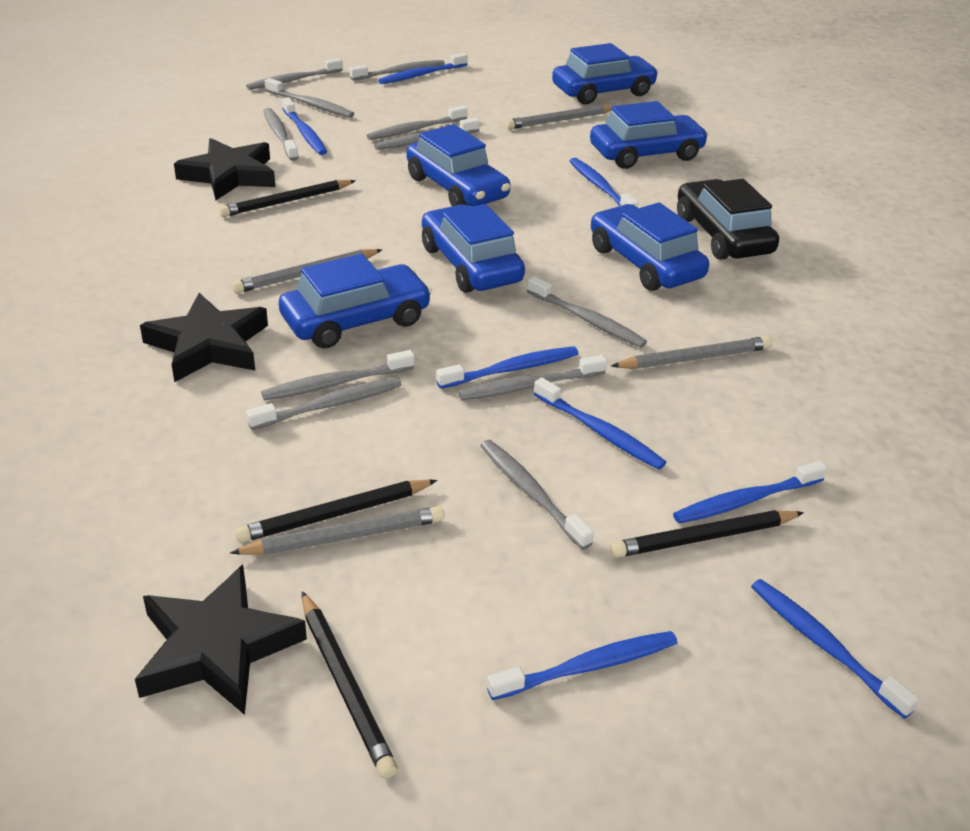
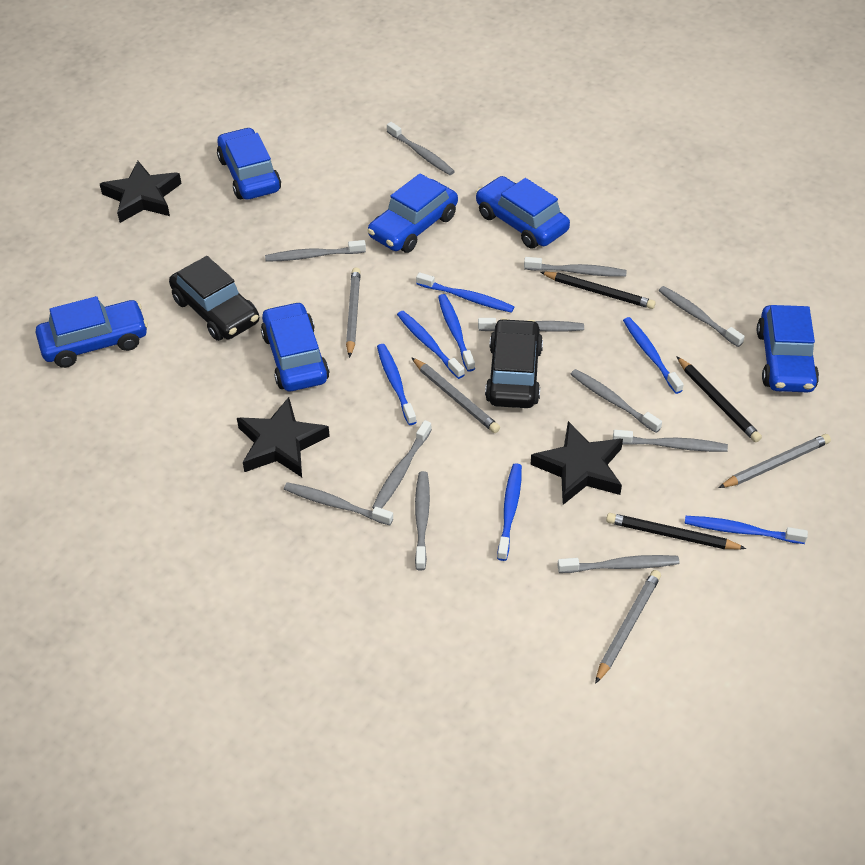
black car: 1 -> 2
black pencil: 4 -> 3
blue toothbrush: 8 -> 7

